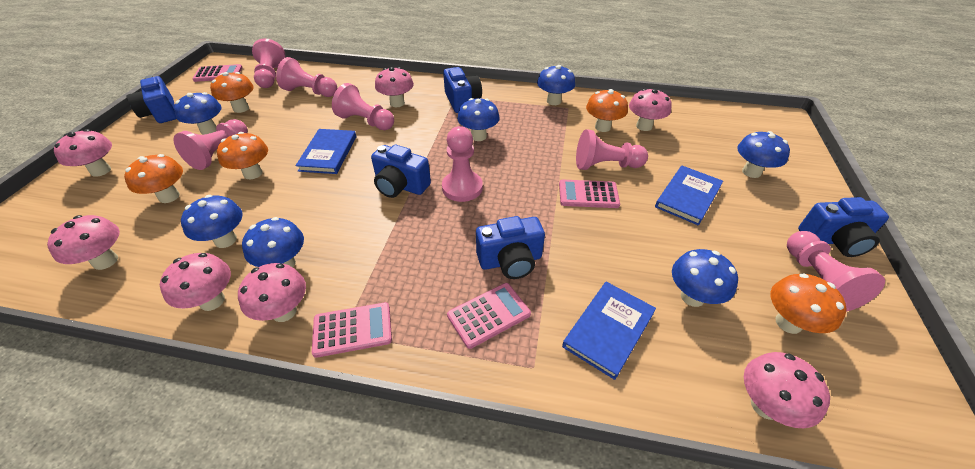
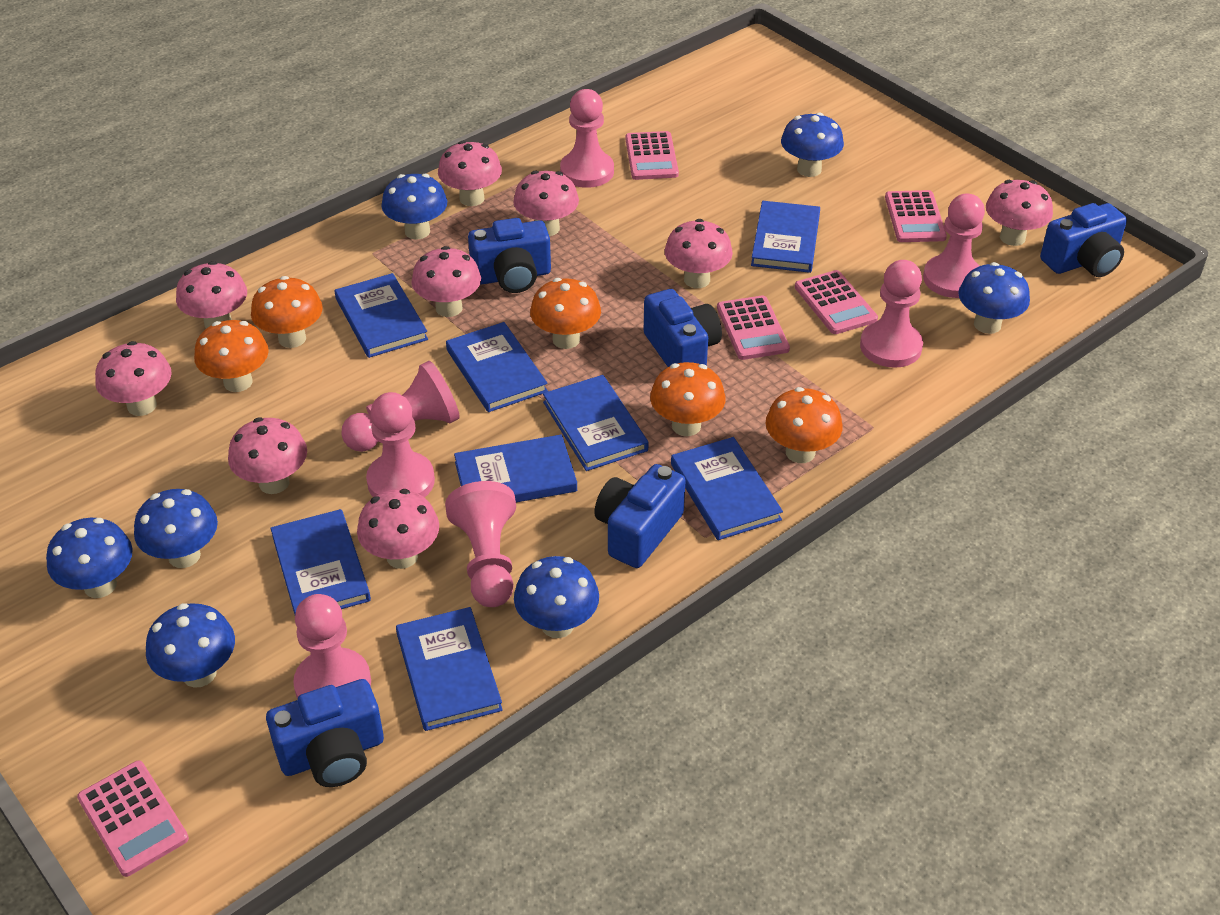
blue book: 3 -> 8
pink calculator: 4 -> 5
pink mushroom: 7 -> 9

